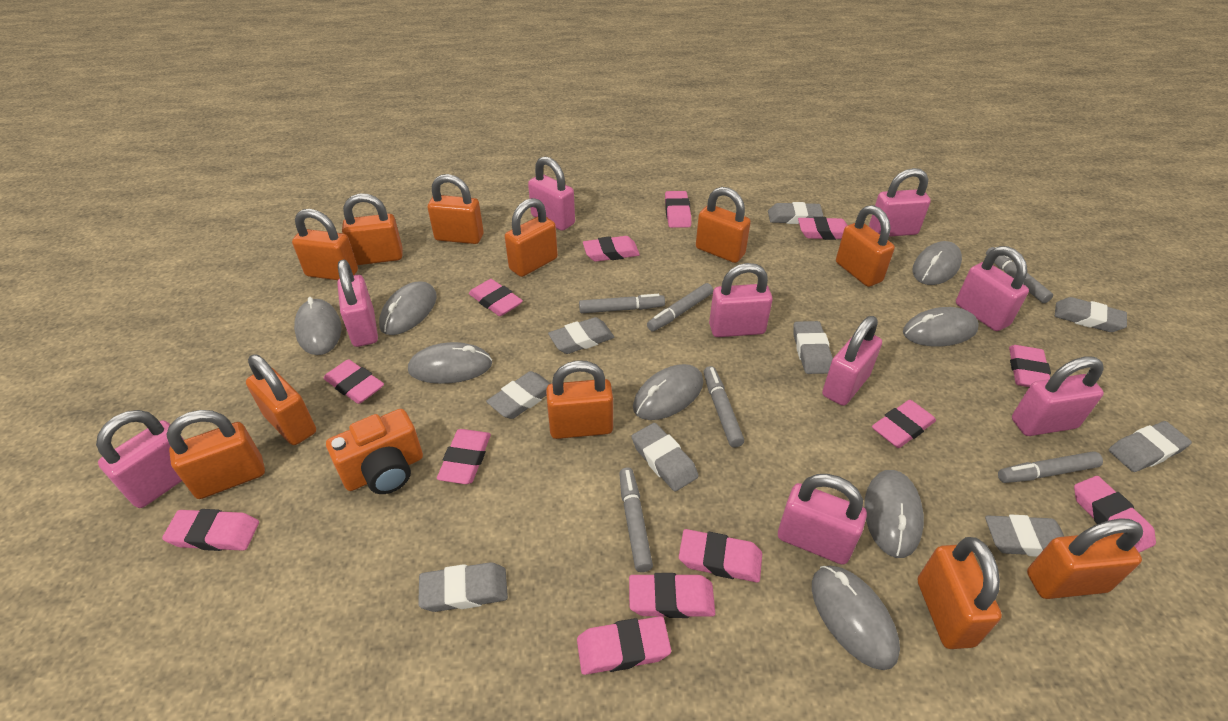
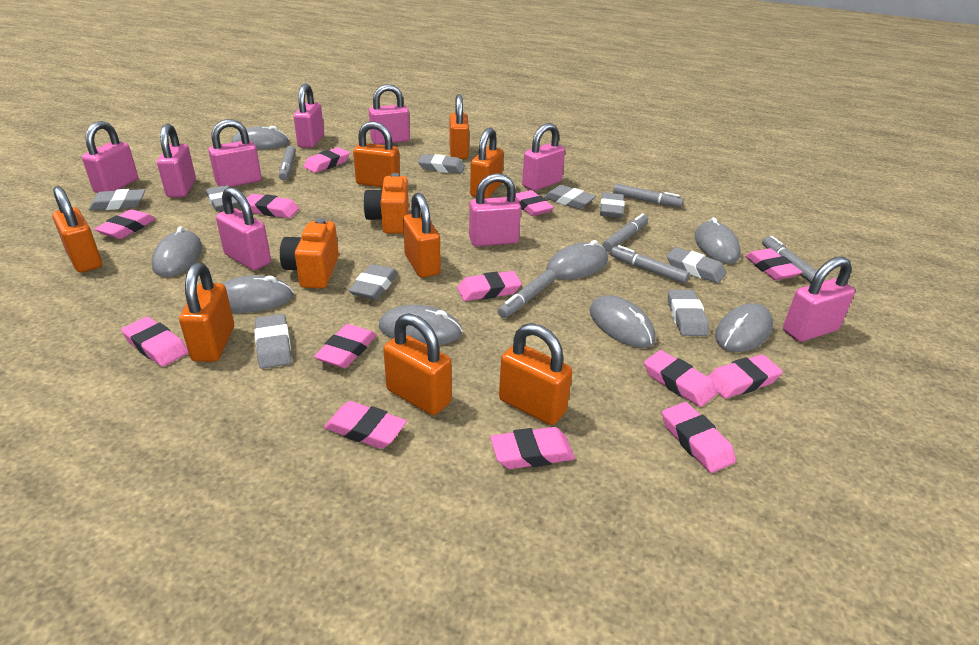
orange camera: 1 -> 2
orange padlock: 11 -> 8

